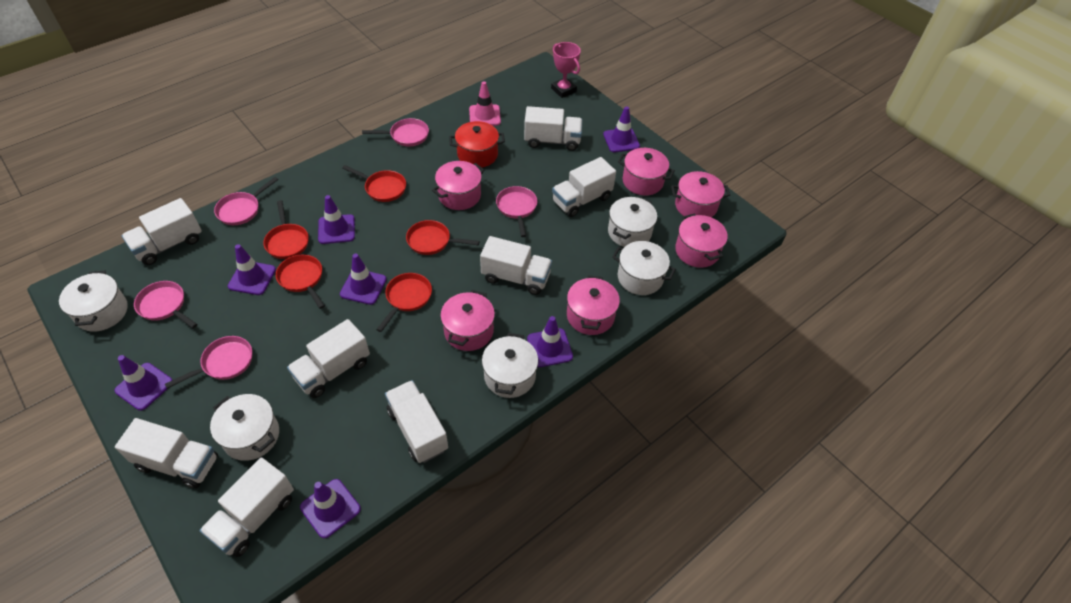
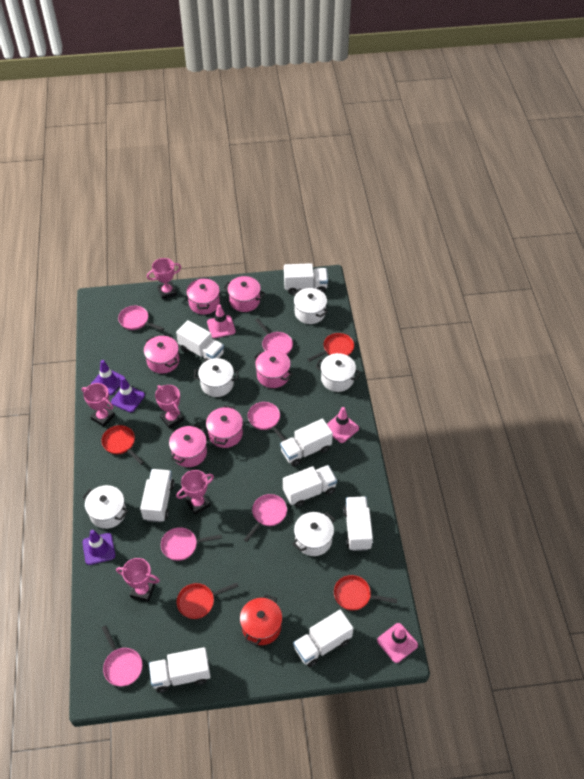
pink pan: 5 -> 6
pink traffic cone: 1 -> 3
pink trophy: 1 -> 5
purple traffic cone: 7 -> 3
red pan: 5 -> 4

